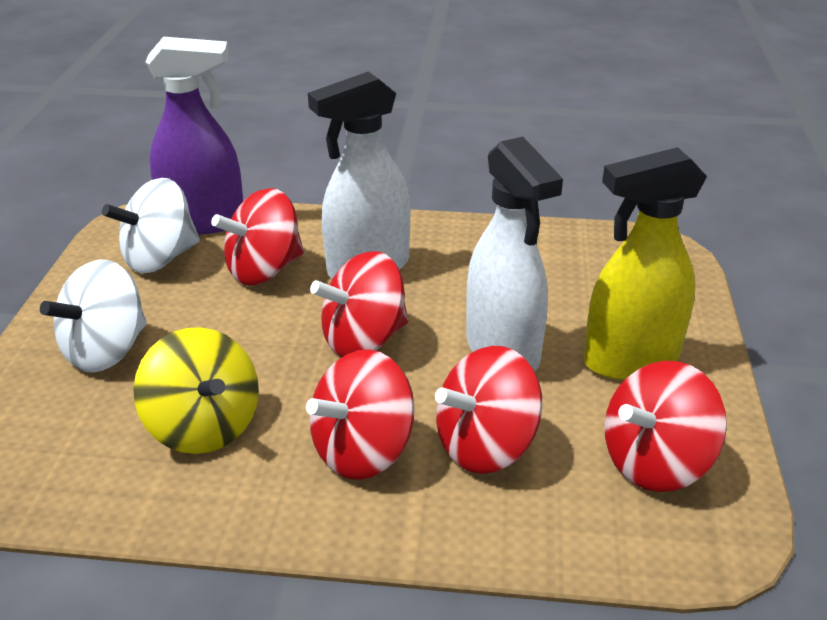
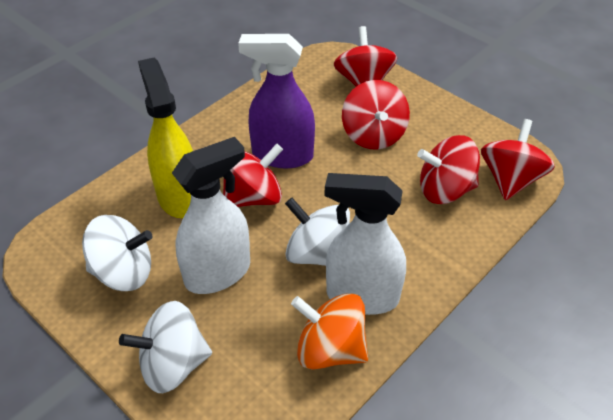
orange spinning top: 0 -> 1
white spinning top: 2 -> 3
yellow spinning top: 1 -> 0

